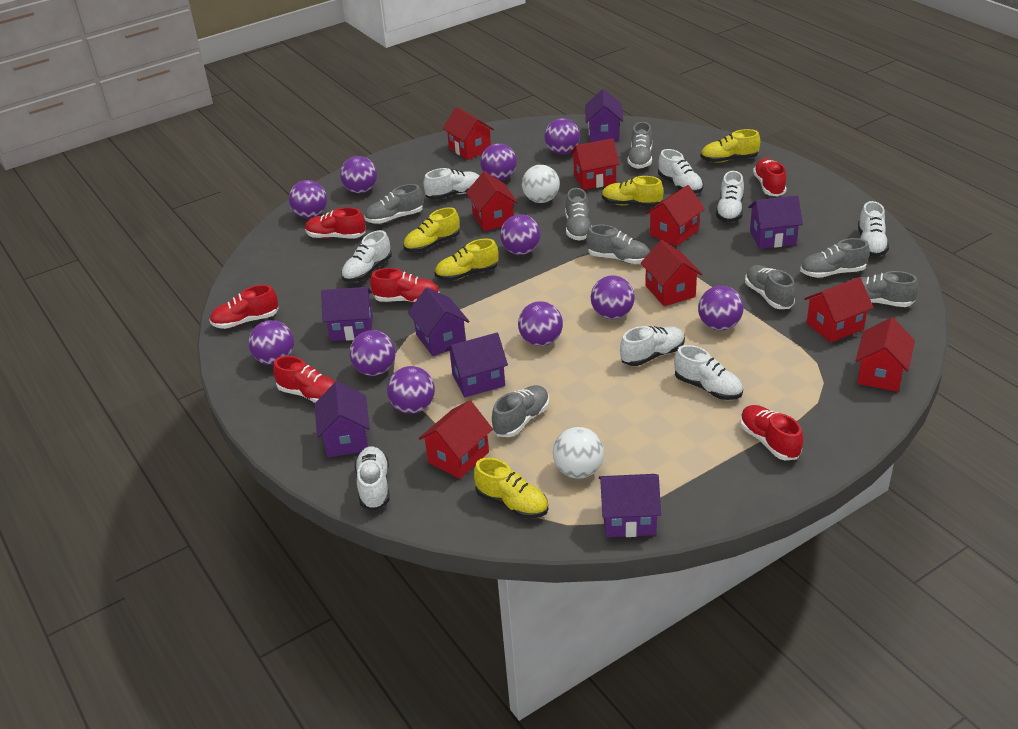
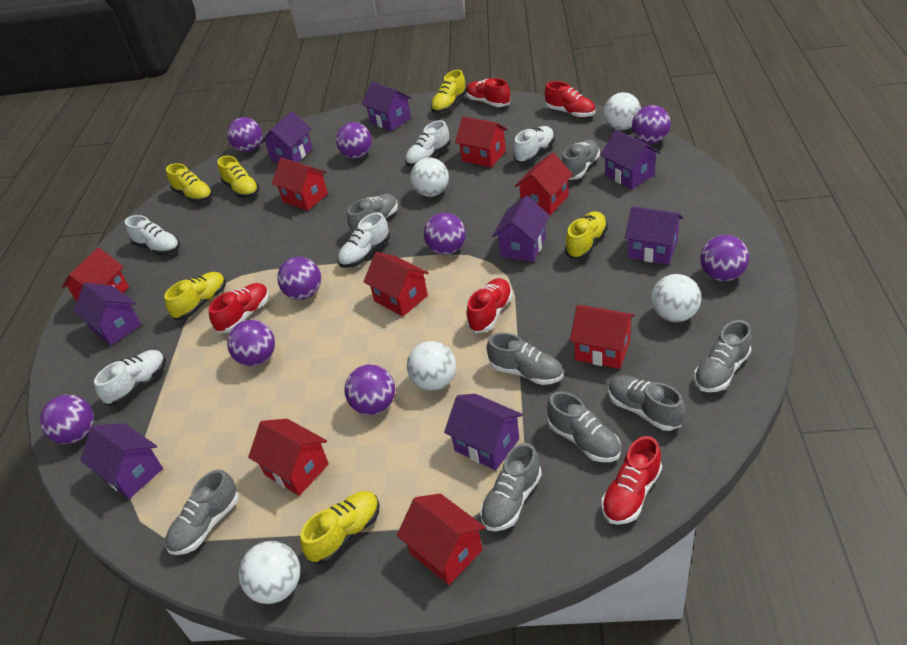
purple ball: 11 -> 9
purple house: 7 -> 8
red shoe: 6 -> 5
white ball: 2 -> 5
white shoe: 8 -> 5
yellow shoe: 5 -> 6

